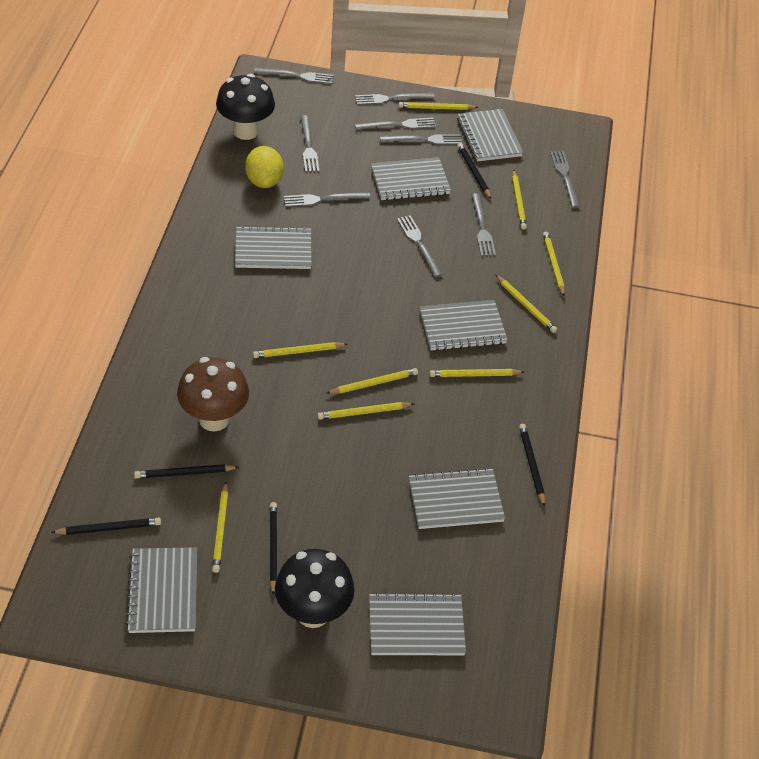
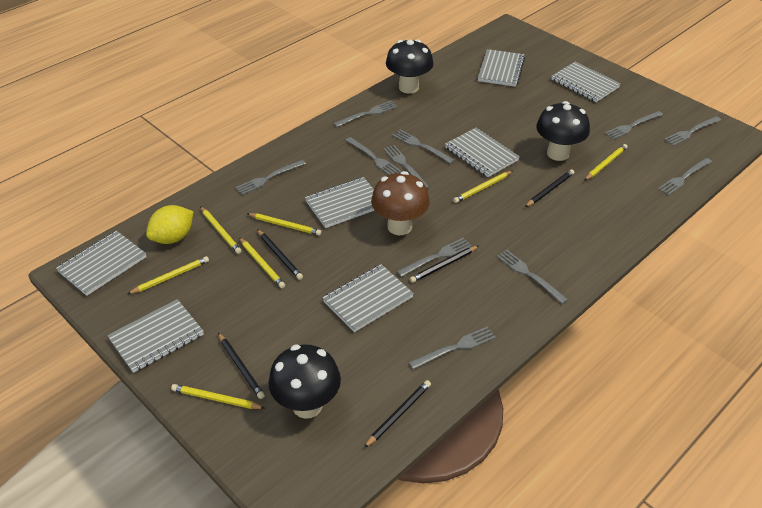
black mushroom: 2 -> 3
grey fork: 9 -> 11
yellow pencil: 9 -> 7

